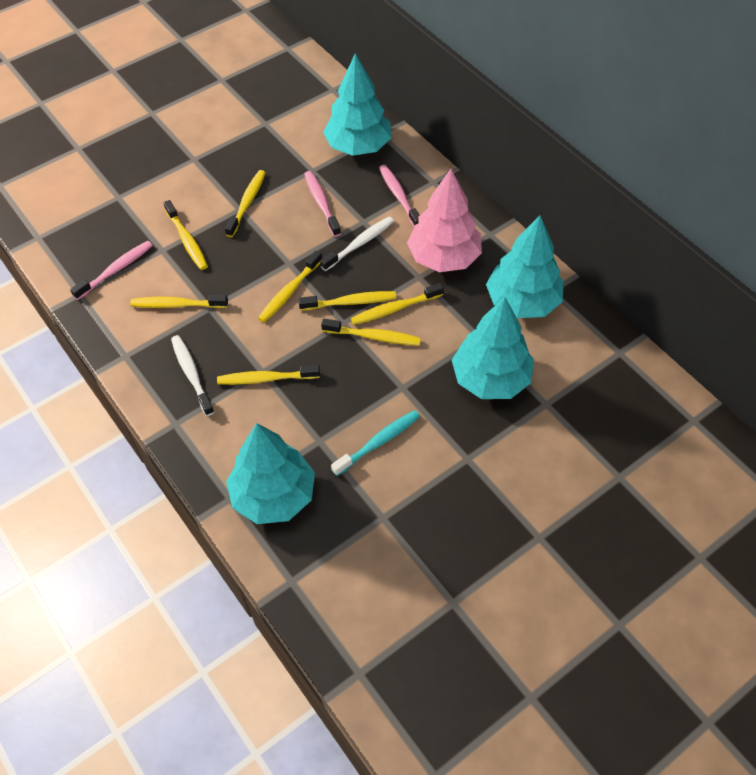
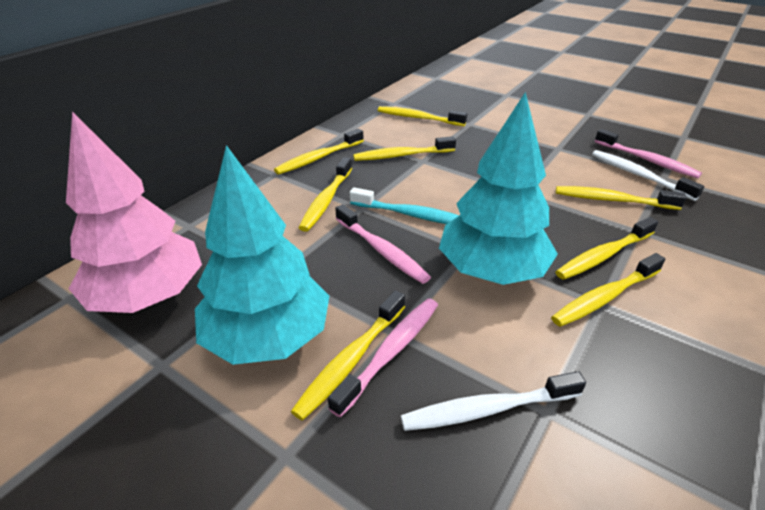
turquoise tree: 4 -> 2

